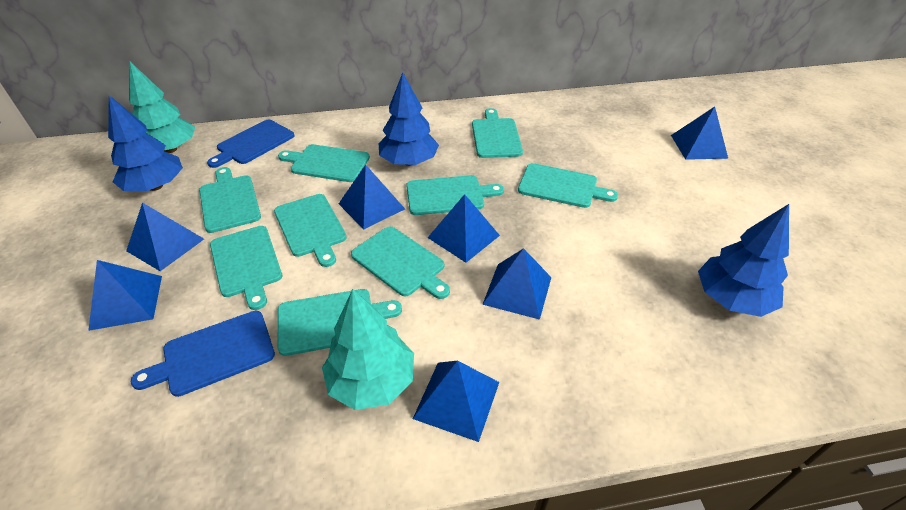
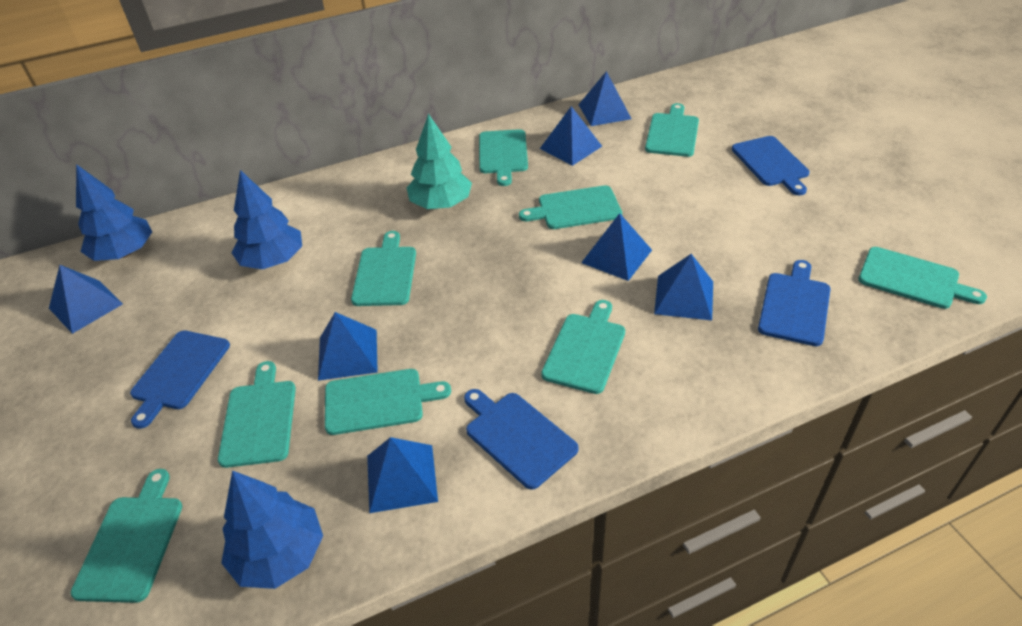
blue cutting board: 2 -> 4
turquoise tree: 2 -> 1

